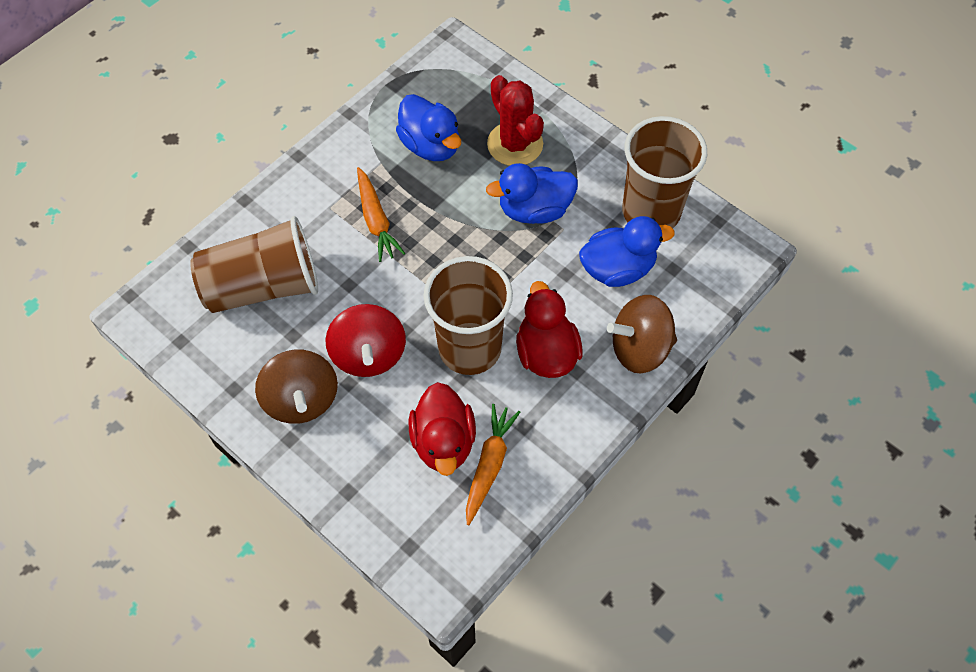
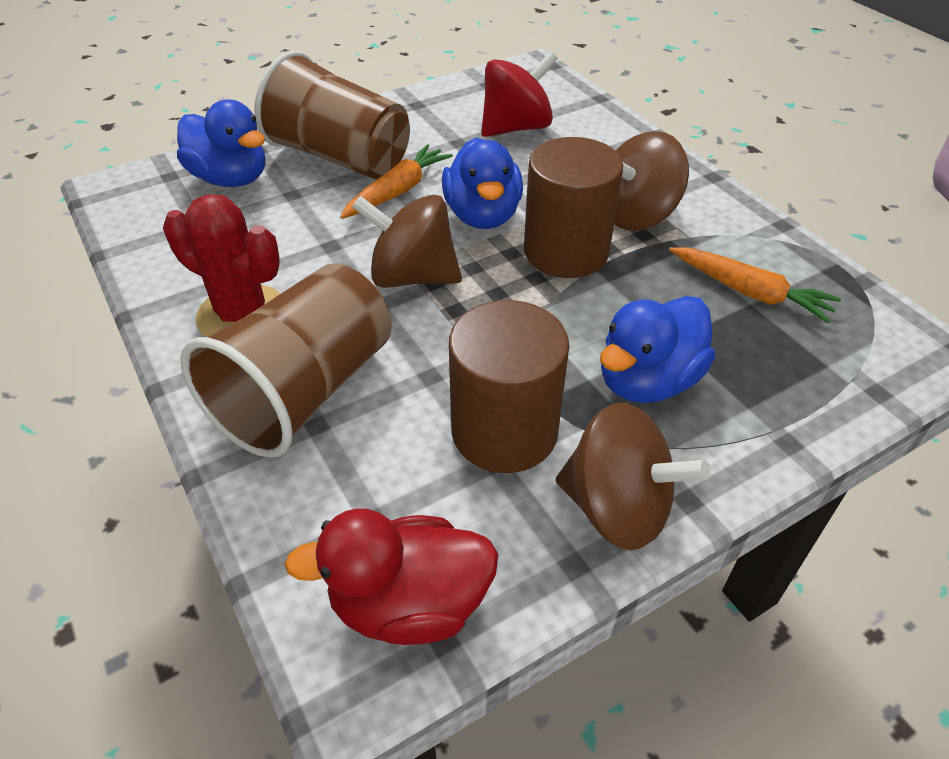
brown cup: 3 -> 2
brown cylinder: 0 -> 2
brown spinning top: 2 -> 3
red duck: 2 -> 1

